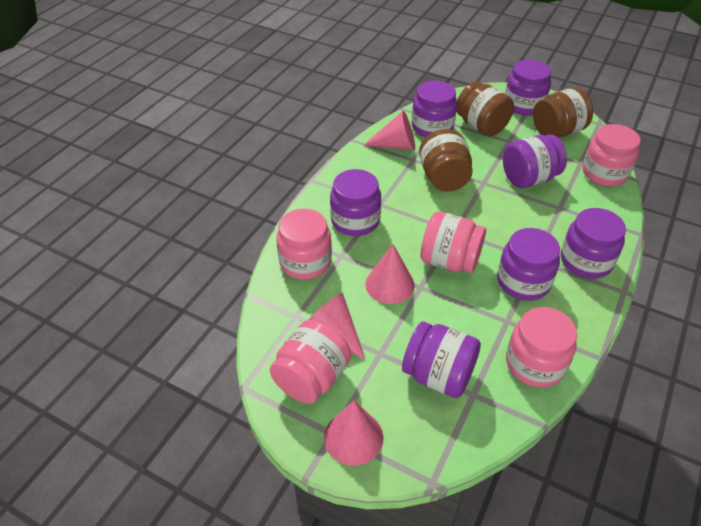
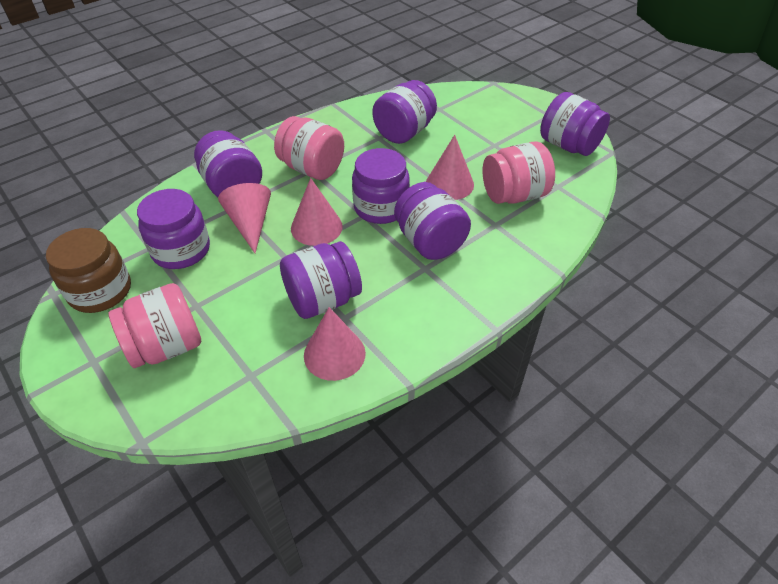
brown jar: 3 -> 1
pink jar: 5 -> 3

